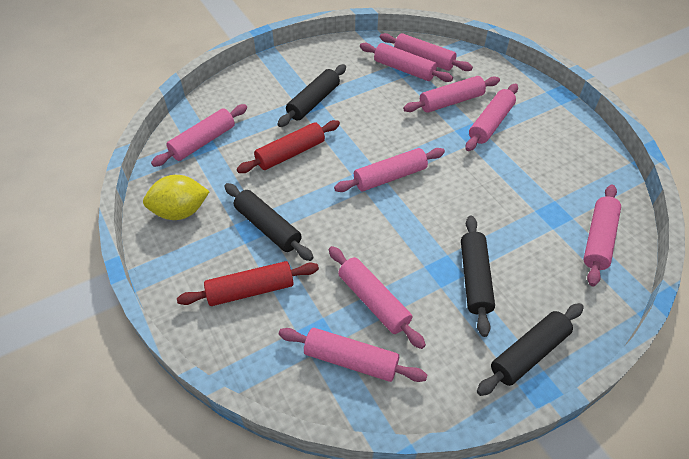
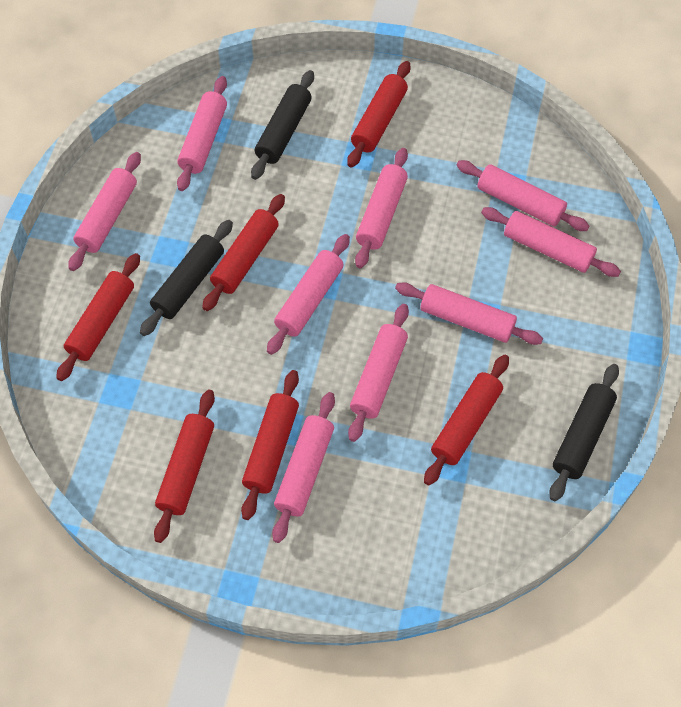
black rolling pin: 4 -> 3
red rolling pin: 2 -> 6
yellow lemon: 1 -> 0

